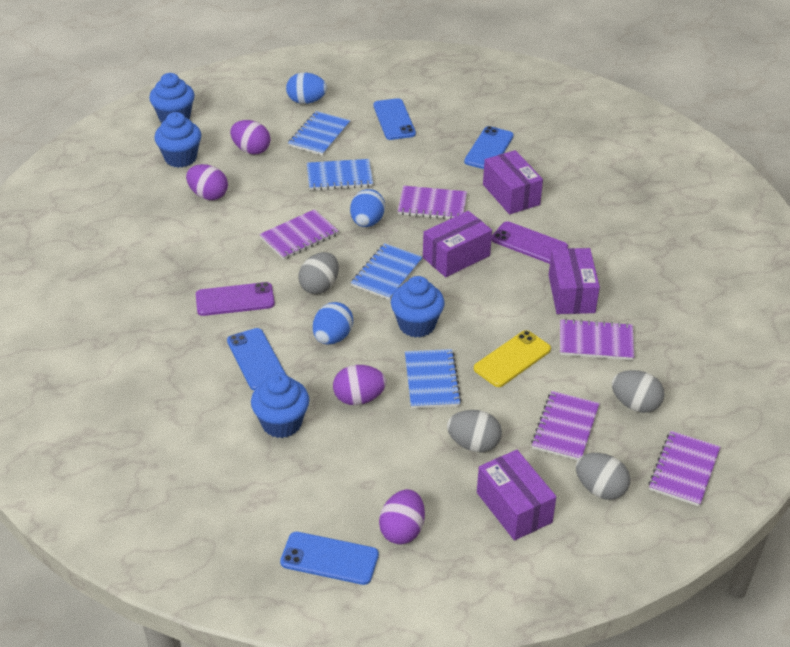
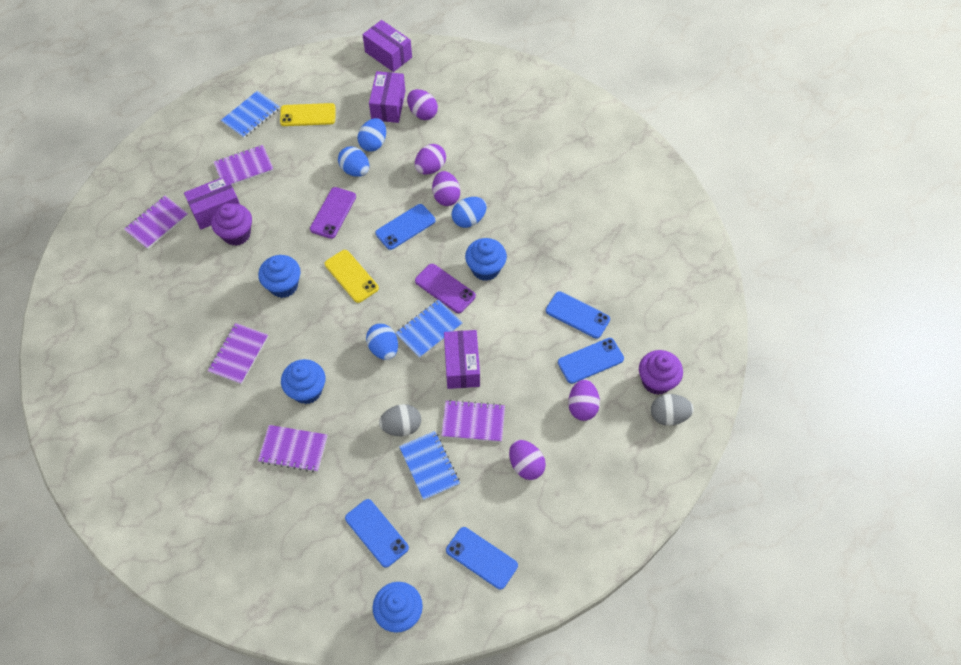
blue egg: 3 -> 4
blue notebook: 4 -> 3
blue phone: 4 -> 5
grey egg: 4 -> 2
purple cupcake: 0 -> 2
purple egg: 4 -> 5
yellow phone: 1 -> 2

